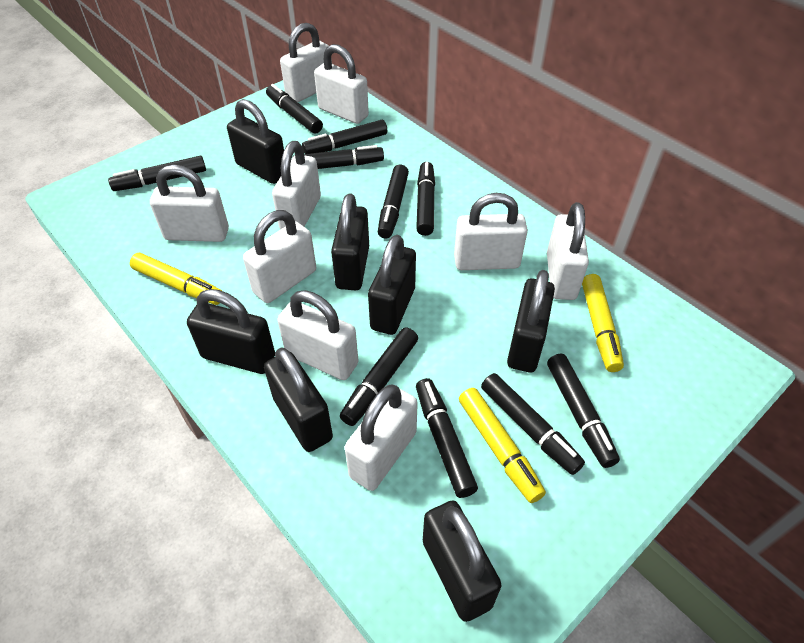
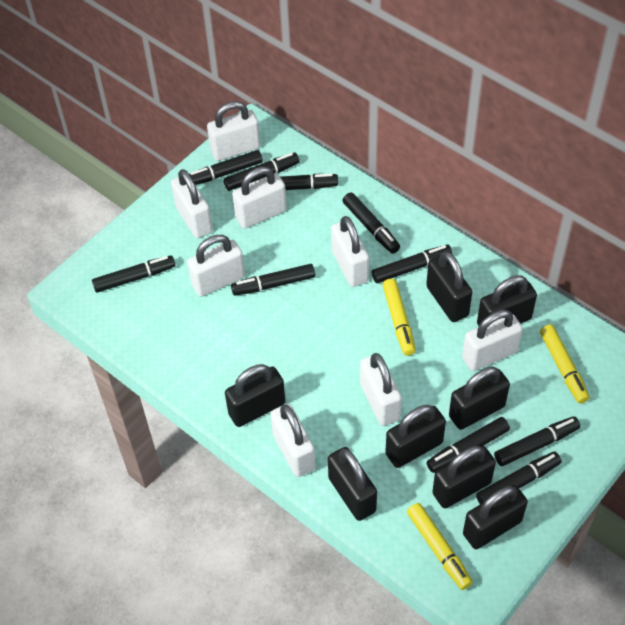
black padlock: 7 -> 8
white padlock: 9 -> 8

